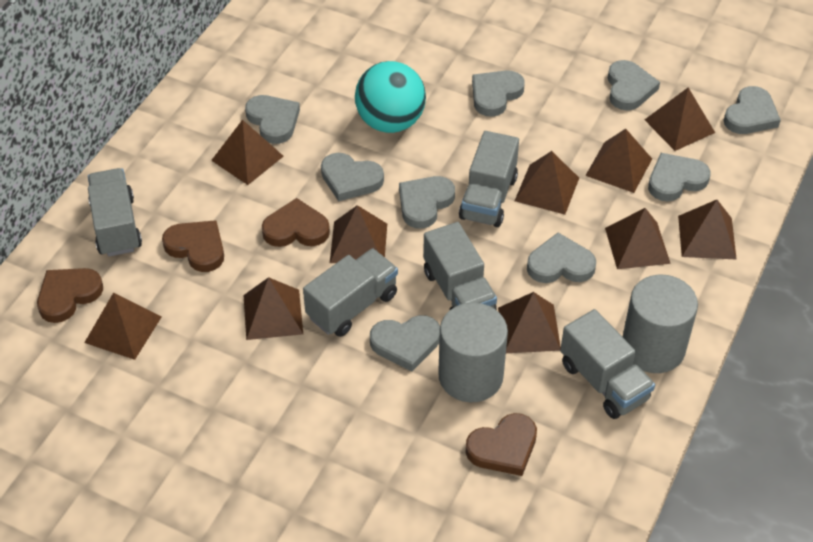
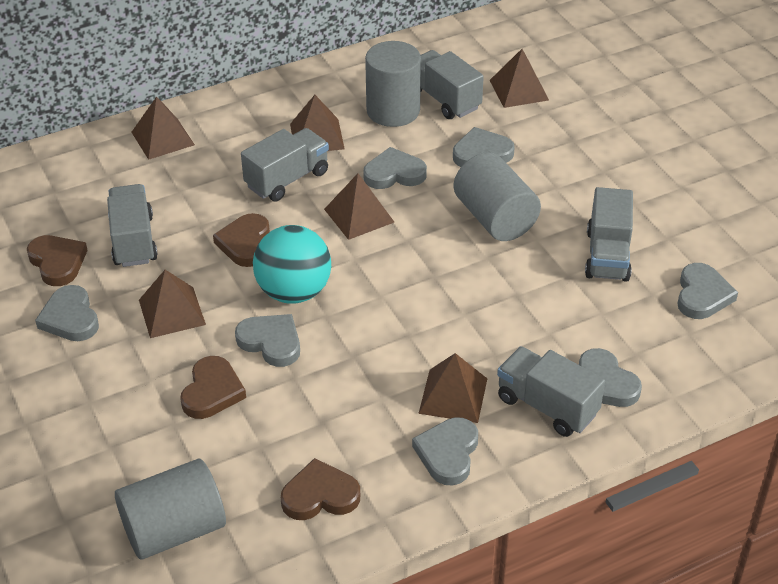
brown pyramid: 10 -> 6
grey cylinder: 2 -> 3
grey heart: 9 -> 7

